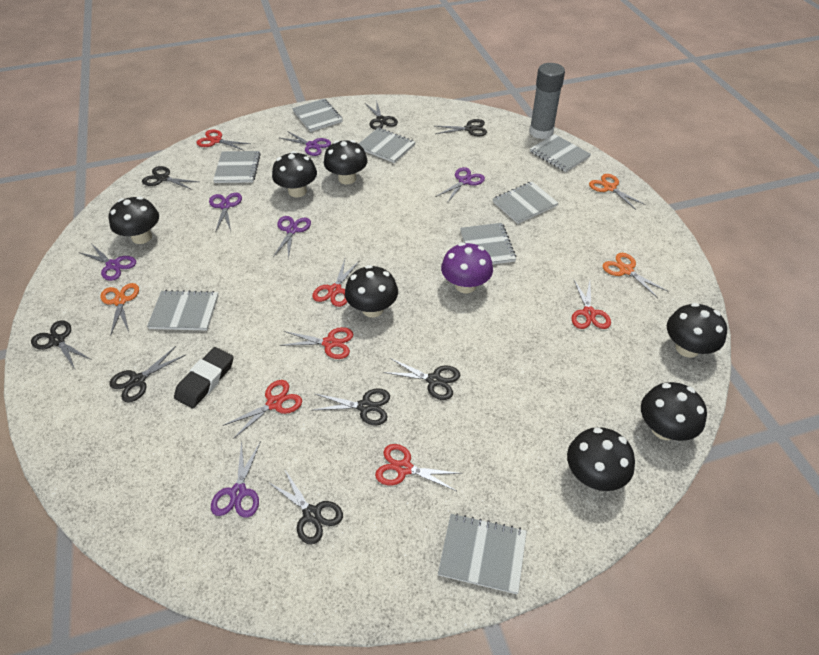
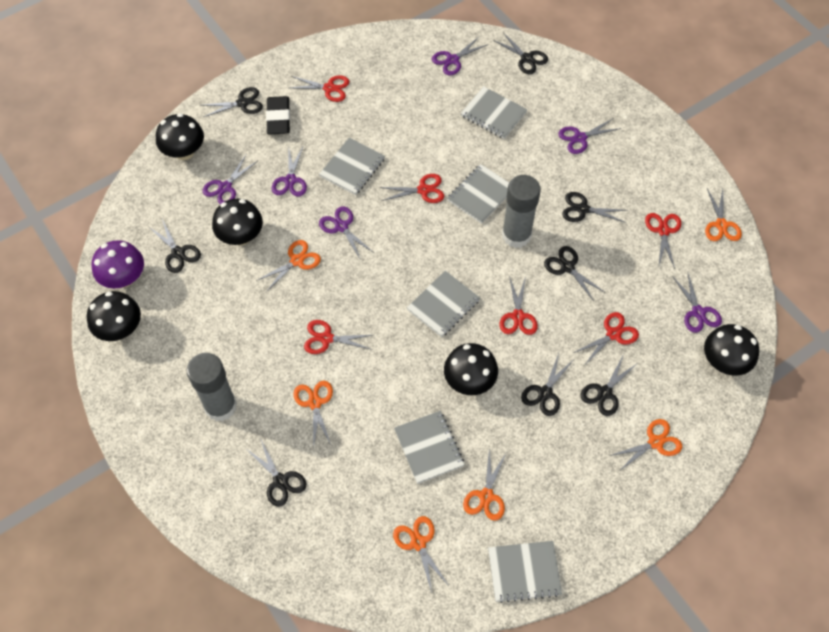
black mushroom: 7 -> 5
grey glue stick: 1 -> 2
grey notebook: 8 -> 6
orange scissors: 3 -> 6

